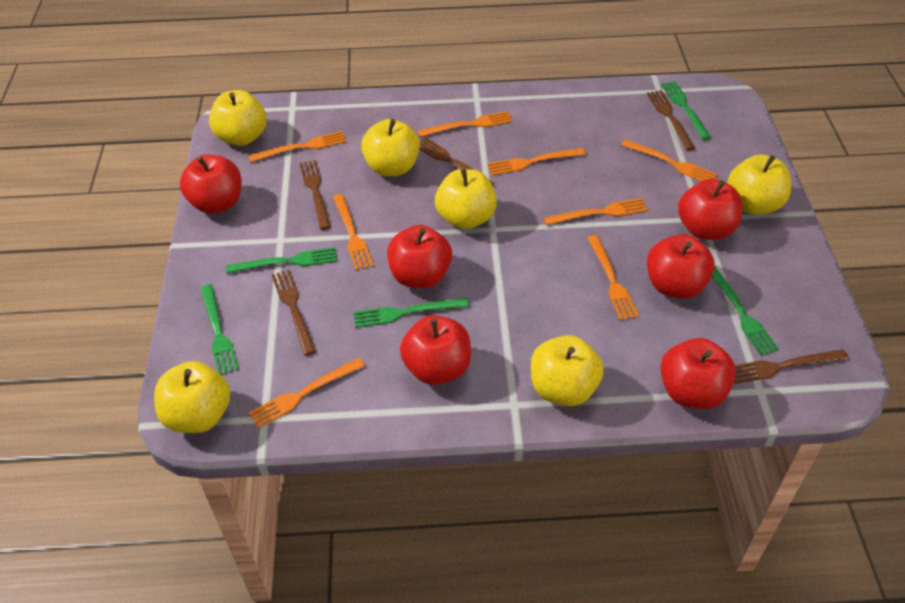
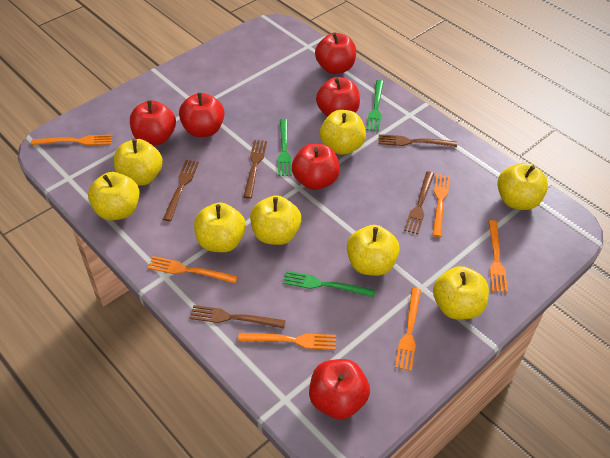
green fork: 5 -> 3
orange fork: 8 -> 6
yellow apple: 6 -> 8

